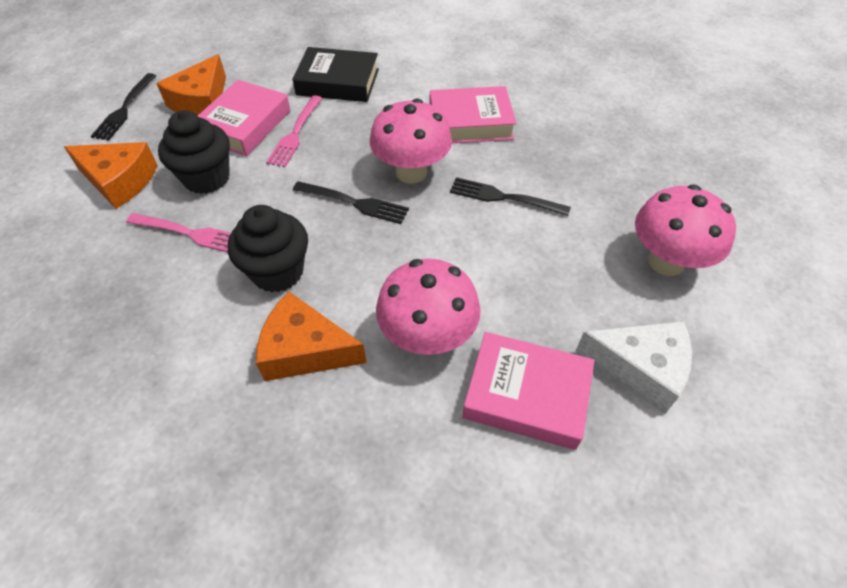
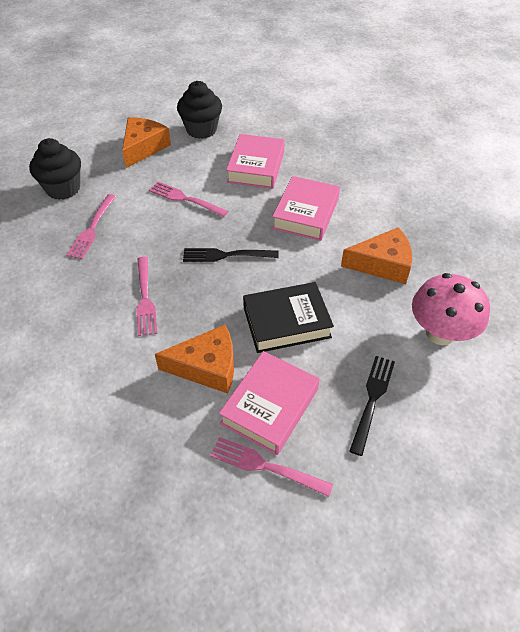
black fork: 3 -> 2
pink fork: 2 -> 4
pink mushroom: 3 -> 1
white cheese: 1 -> 0

